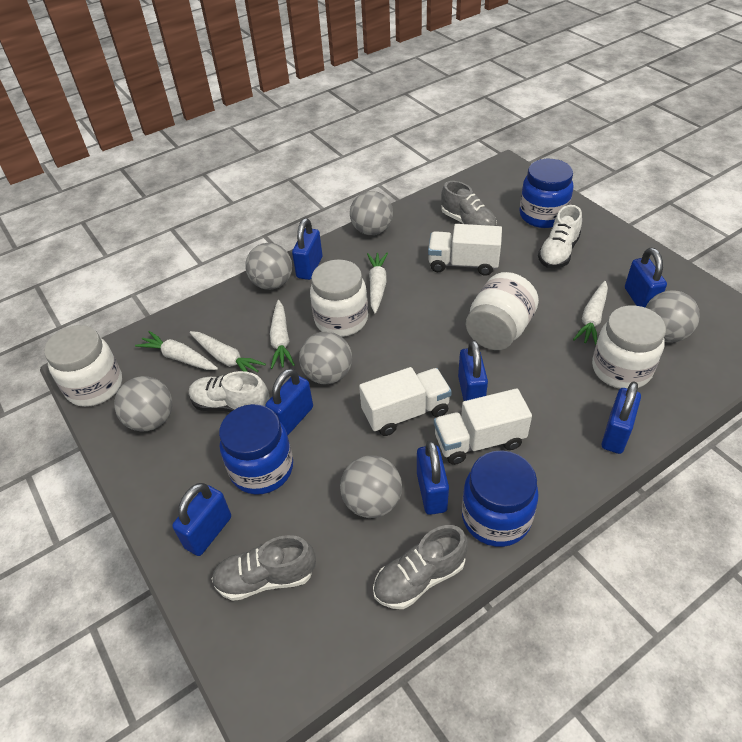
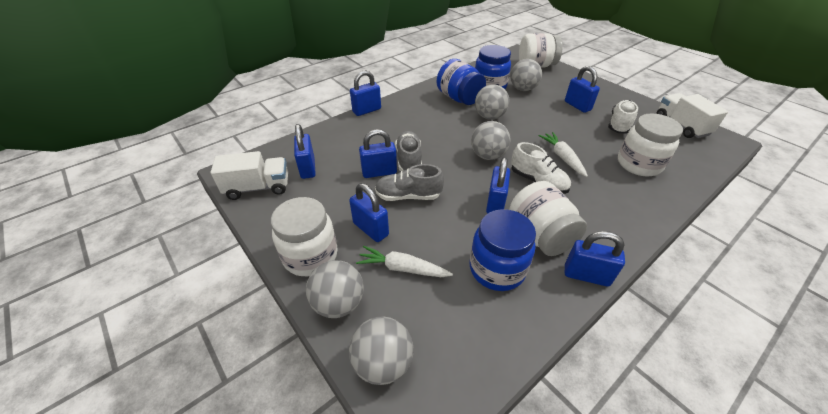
grey ball: 6 -> 5
grey shoe: 3 -> 2
white carrot: 5 -> 2
white truck: 3 -> 2

